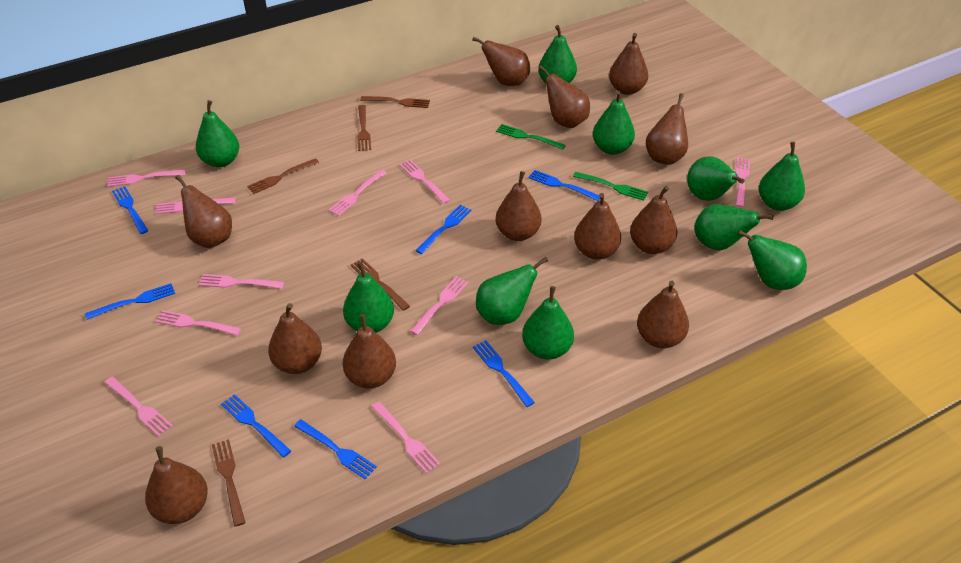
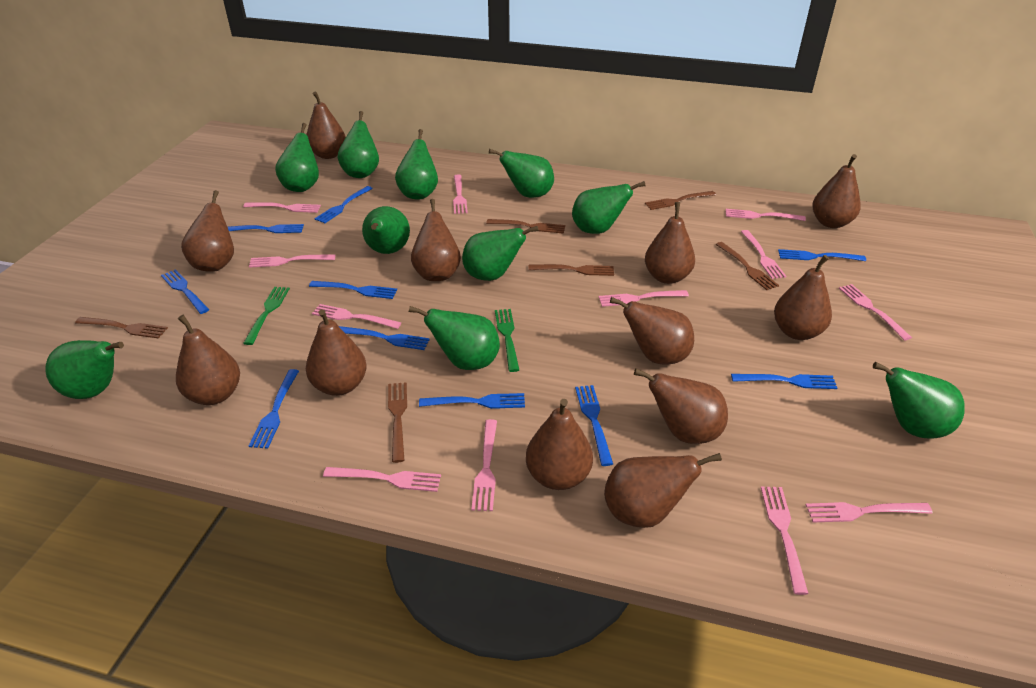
blue fork: 7 -> 10
brown fork: 5 -> 6
pink fork: 10 -> 12

